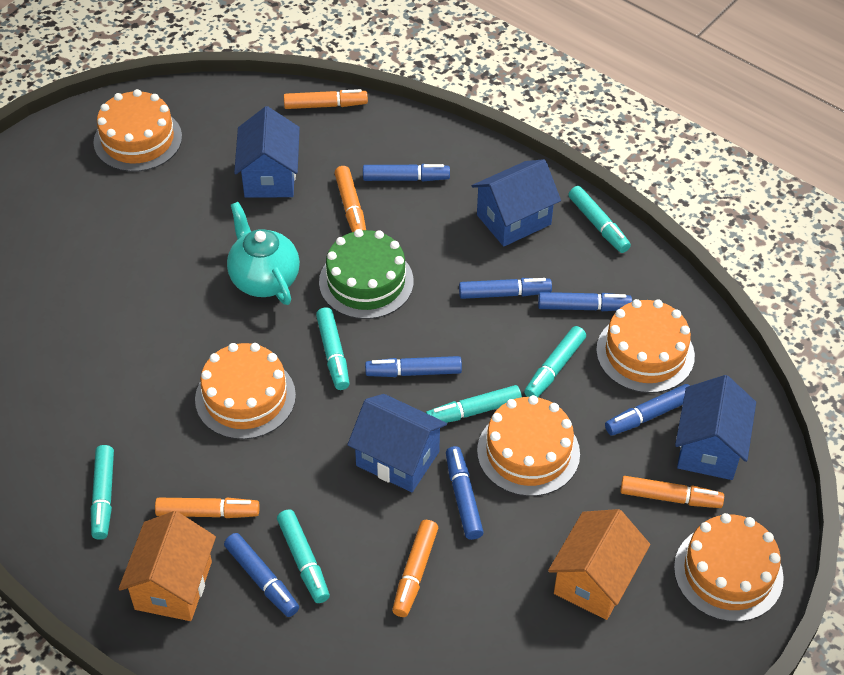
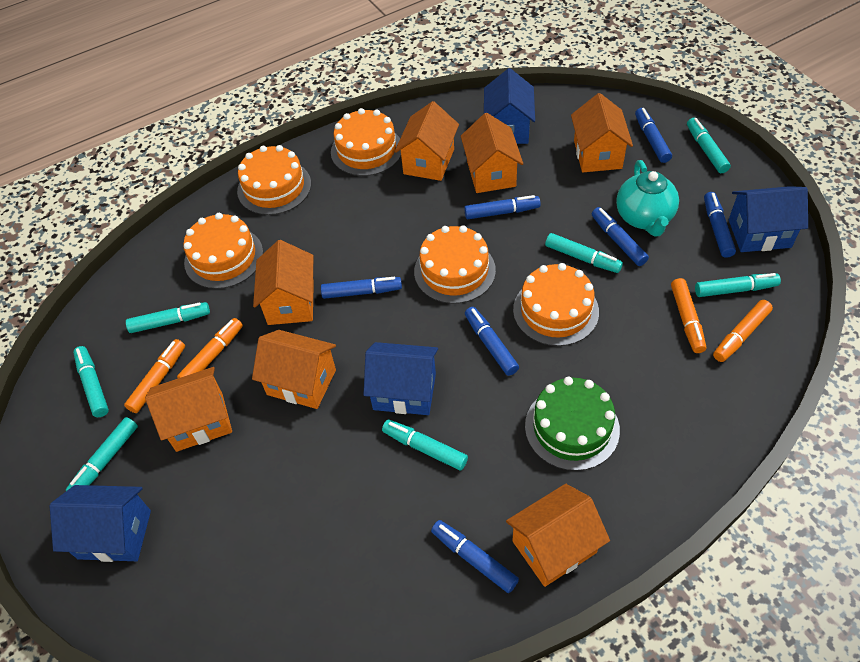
orange house: 2 -> 7
orange marker: 5 -> 4
turquoise marker: 6 -> 7

